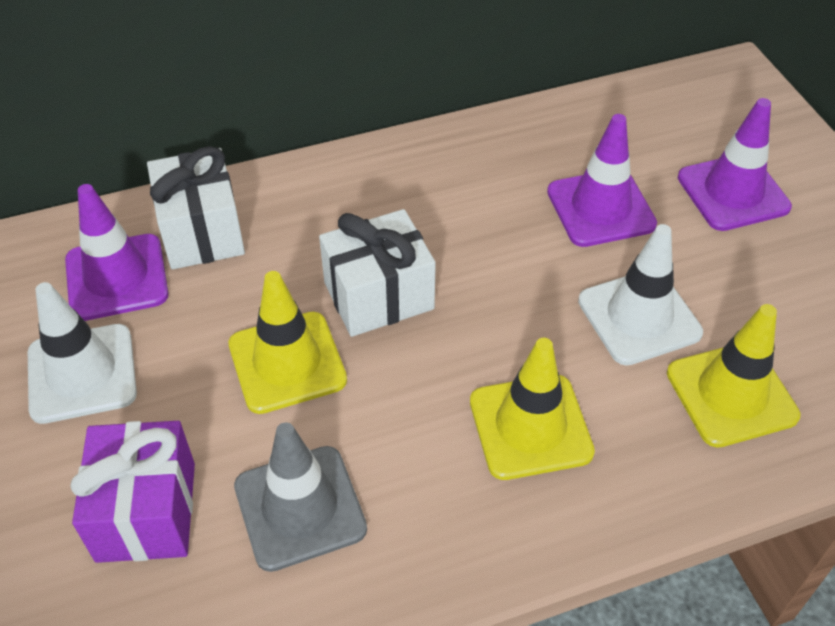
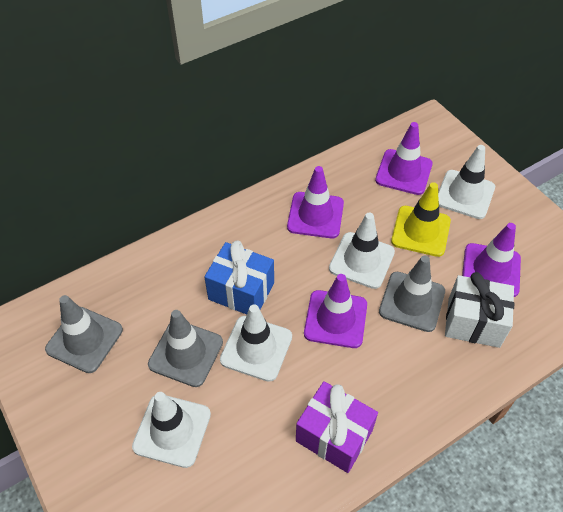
blue gift: 0 -> 1
grey traffic cone: 1 -> 3
purple traffic cone: 3 -> 4
white gift: 2 -> 1
white traffic cone: 2 -> 4
yellow traffic cone: 3 -> 1

